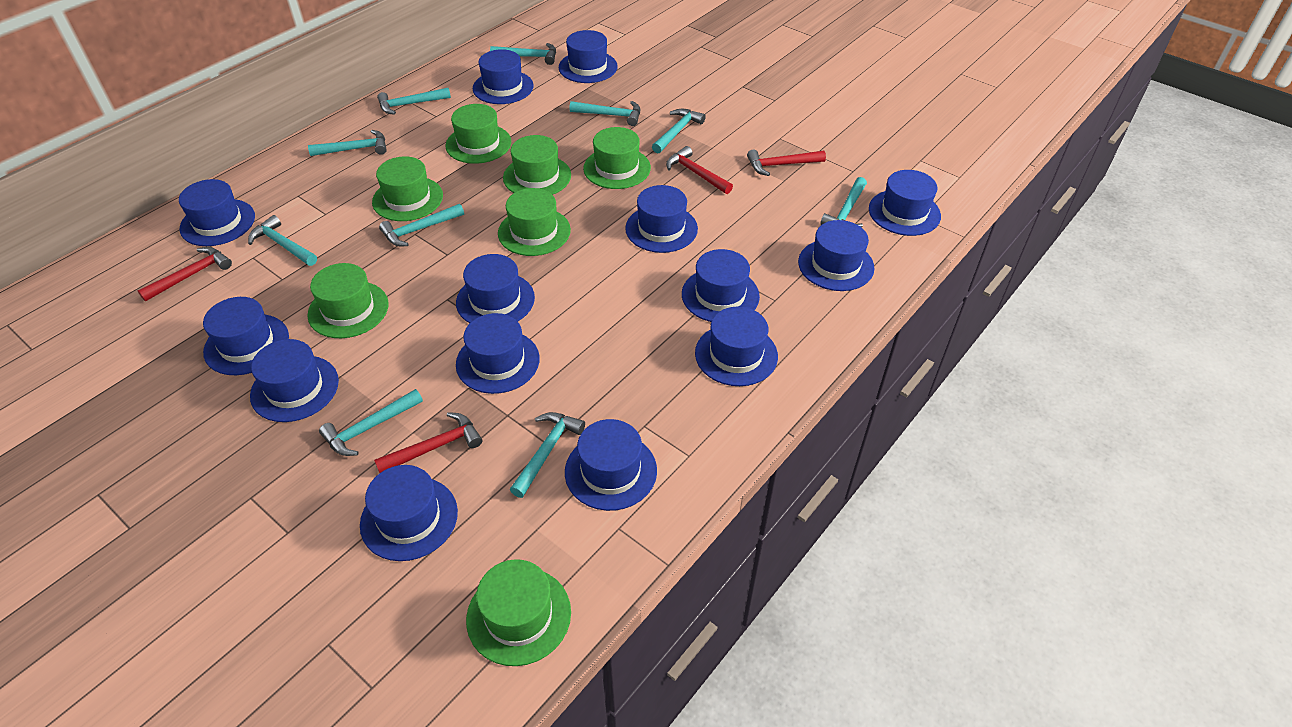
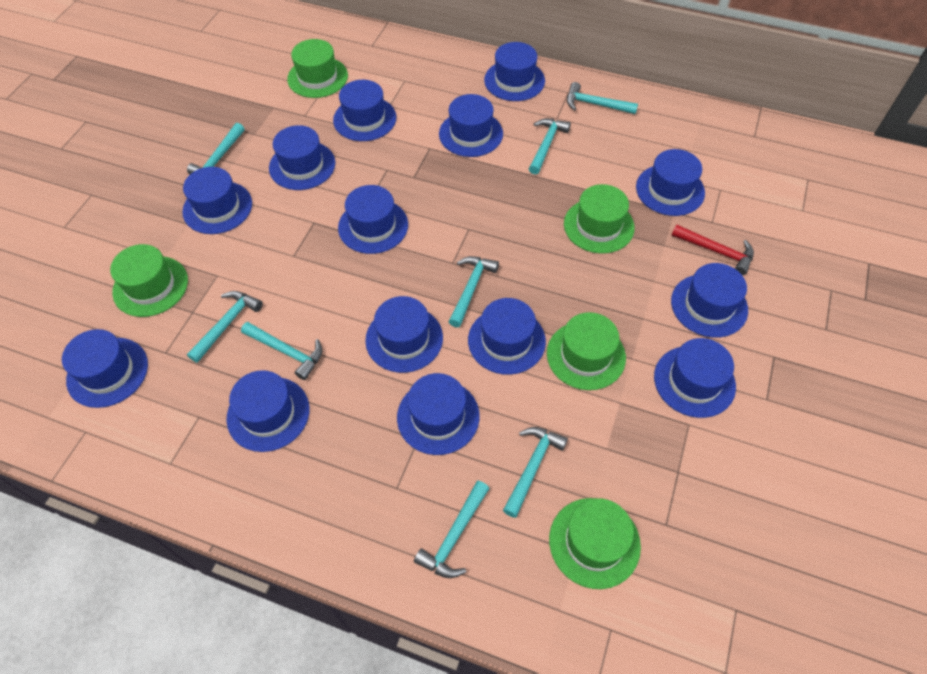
green hat: 7 -> 5
red hammer: 4 -> 1
turquoise hammer: 10 -> 8

